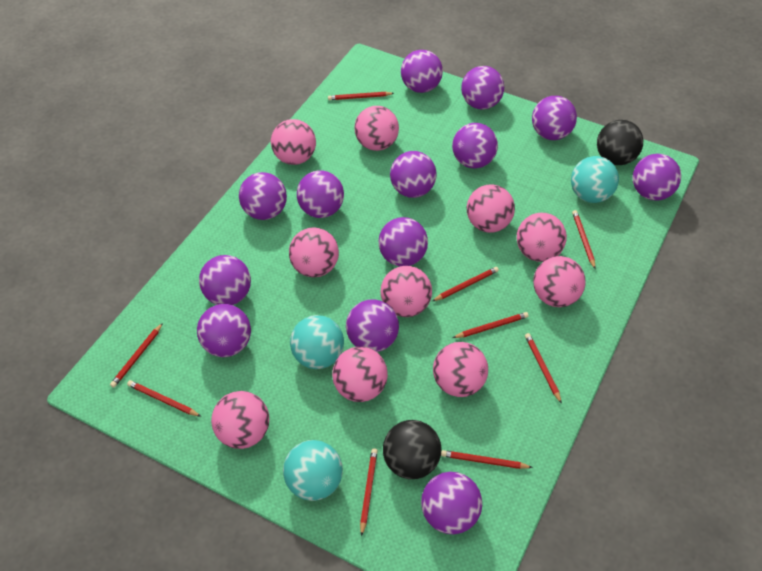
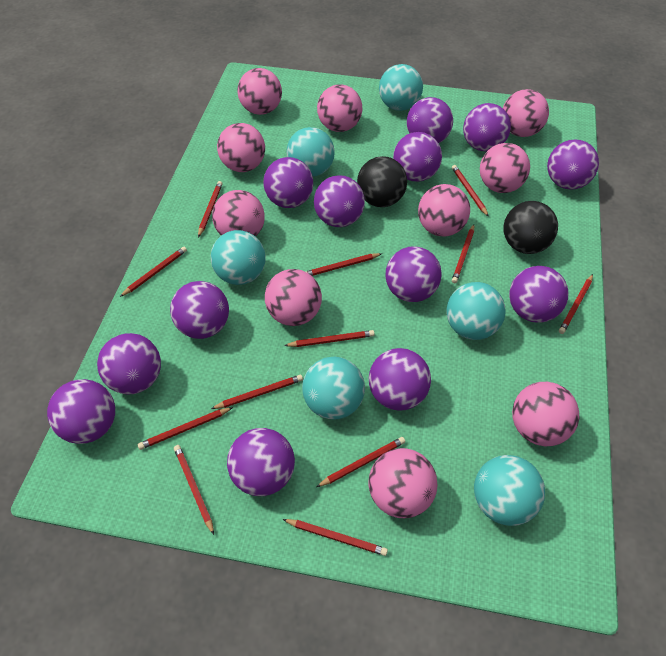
red pencil: 9 -> 12
turquoise ball: 3 -> 6

